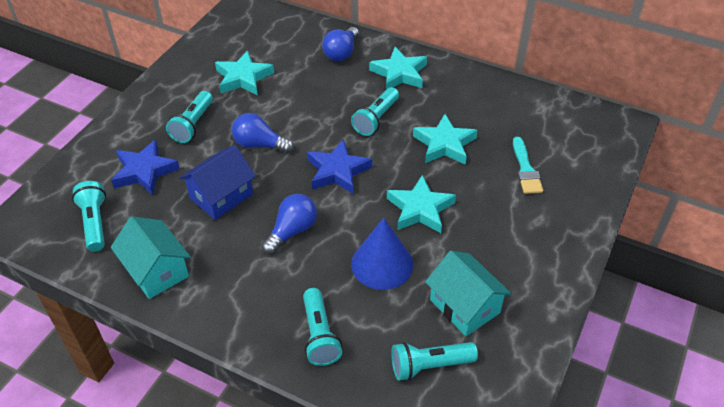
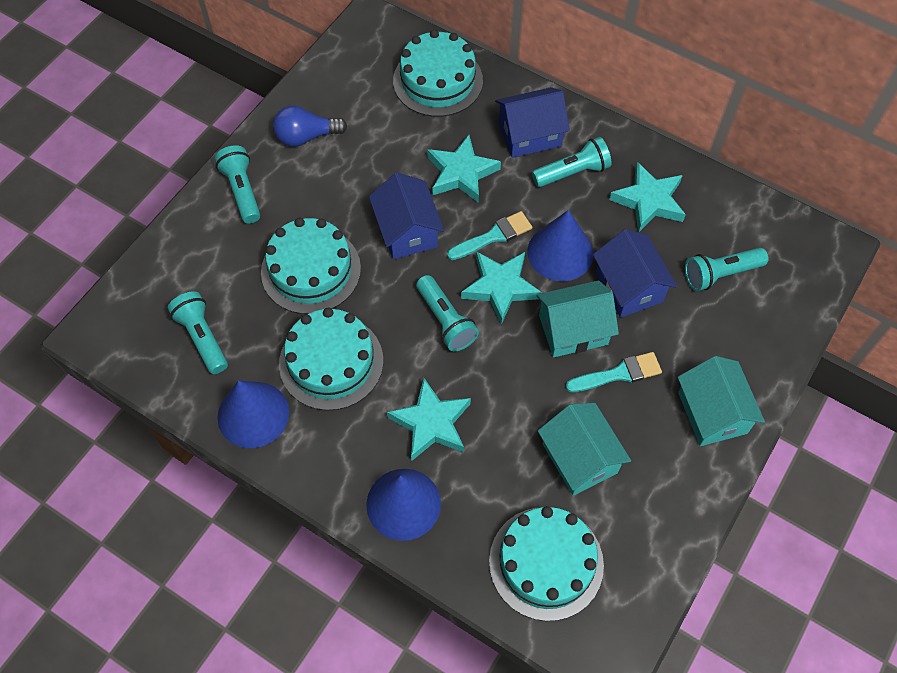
blue cone: 1 -> 3
blue house: 1 -> 3
blue light bulb: 3 -> 1
blue star: 2 -> 0
turquoise brush: 1 -> 2
turquoise cake: 0 -> 4
turquoise house: 2 -> 3

